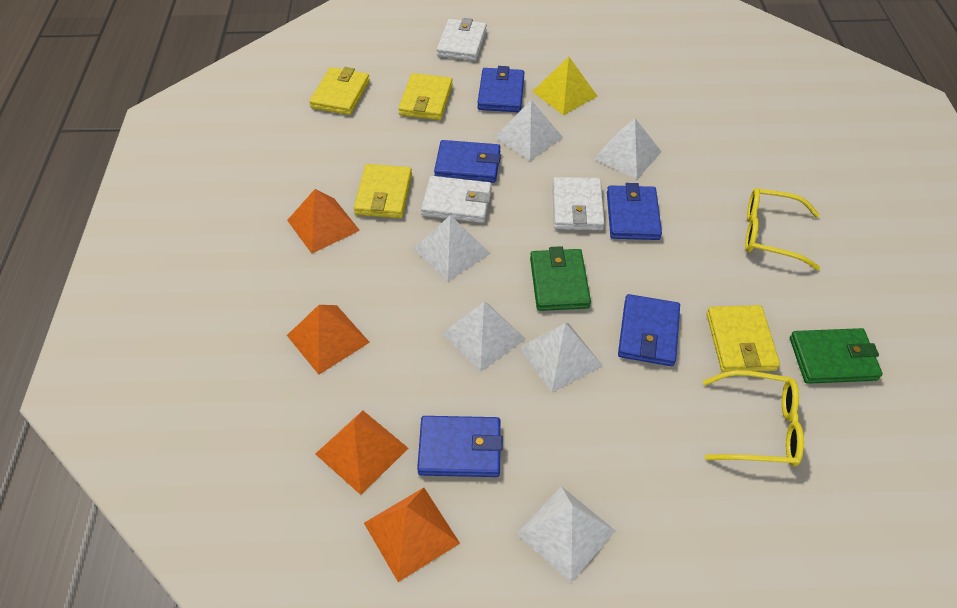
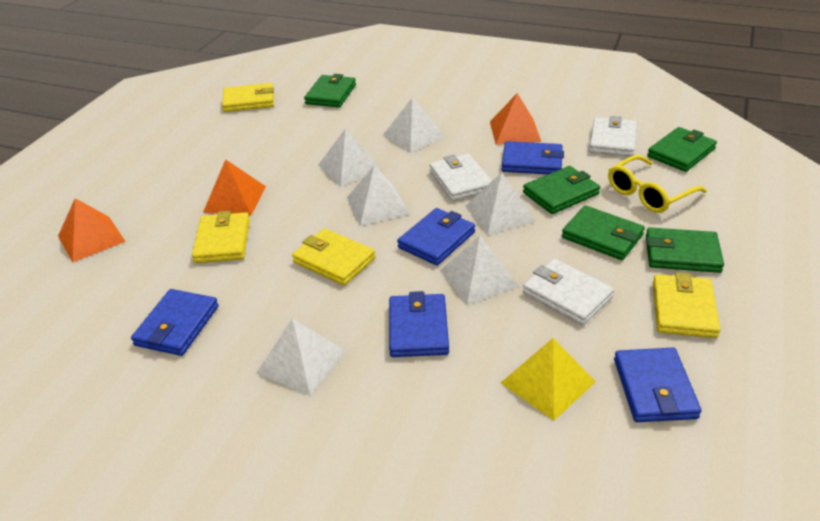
green wallet: 2 -> 5
orange pyramid: 4 -> 3
yellow glasses: 2 -> 1

